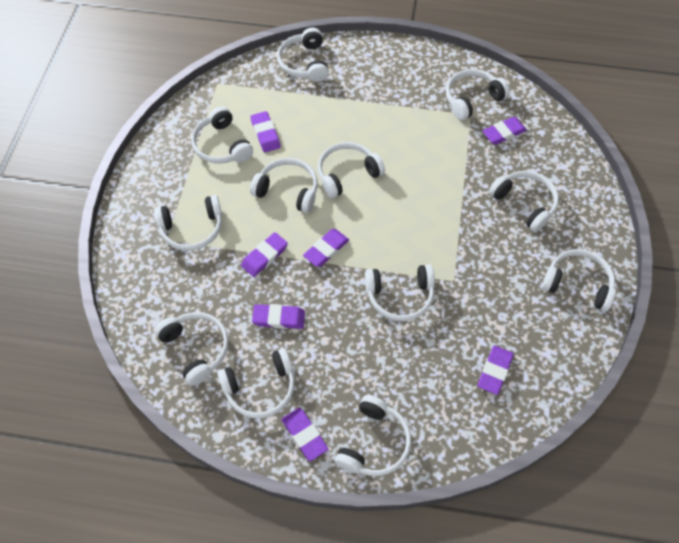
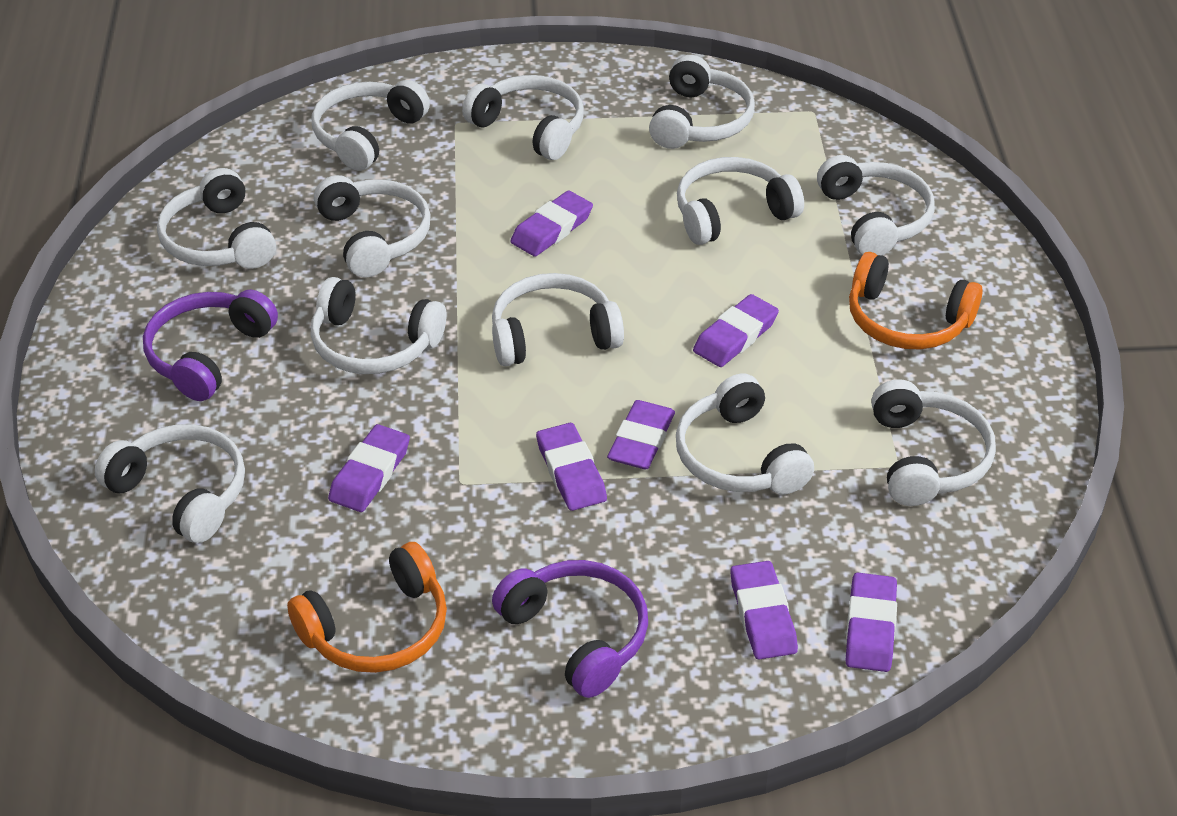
orange headphones: 0 -> 2
purple headphones: 0 -> 2

